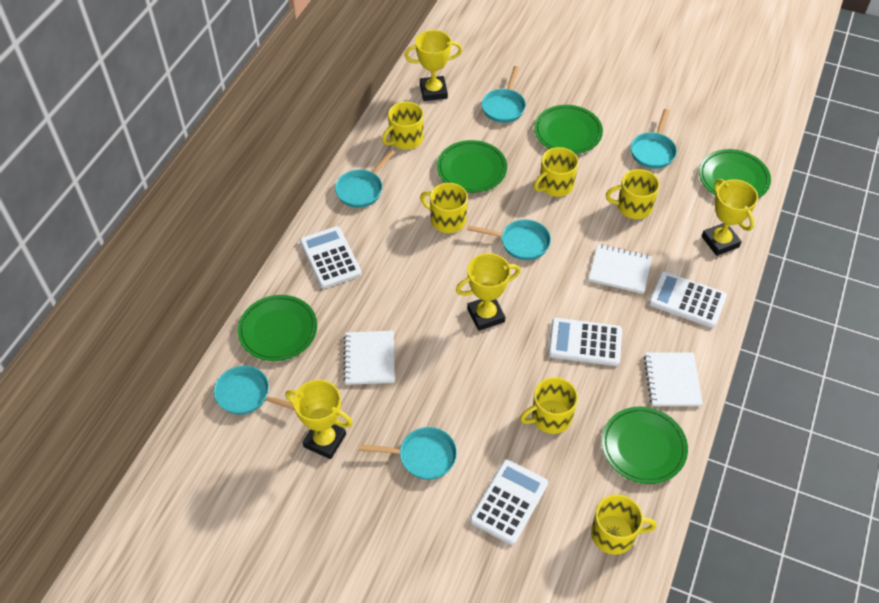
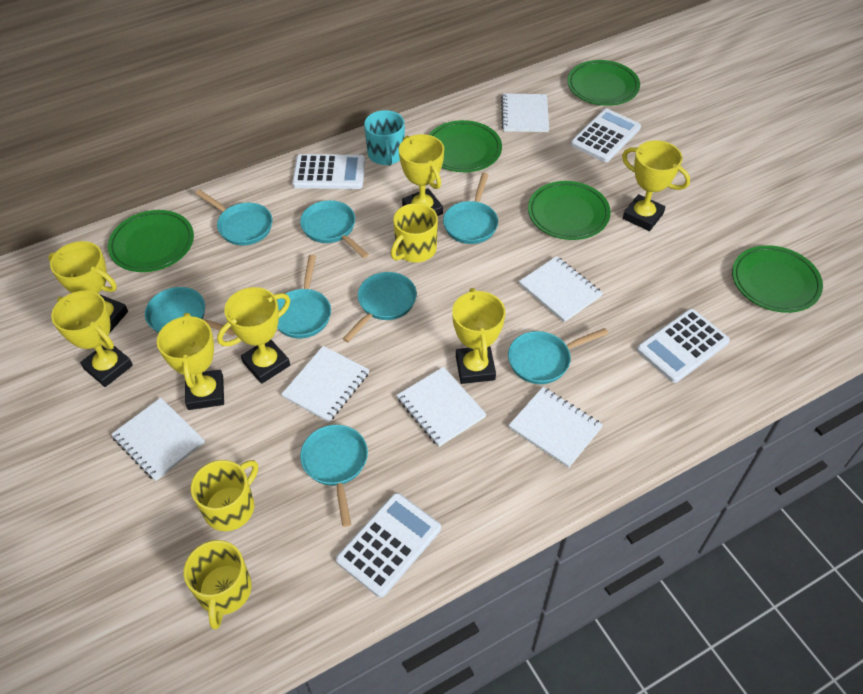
turquoise mug: 0 -> 1
turquoise pan: 6 -> 8
white notebook: 3 -> 6
yellow mug: 6 -> 3
yellow trophy: 4 -> 7

